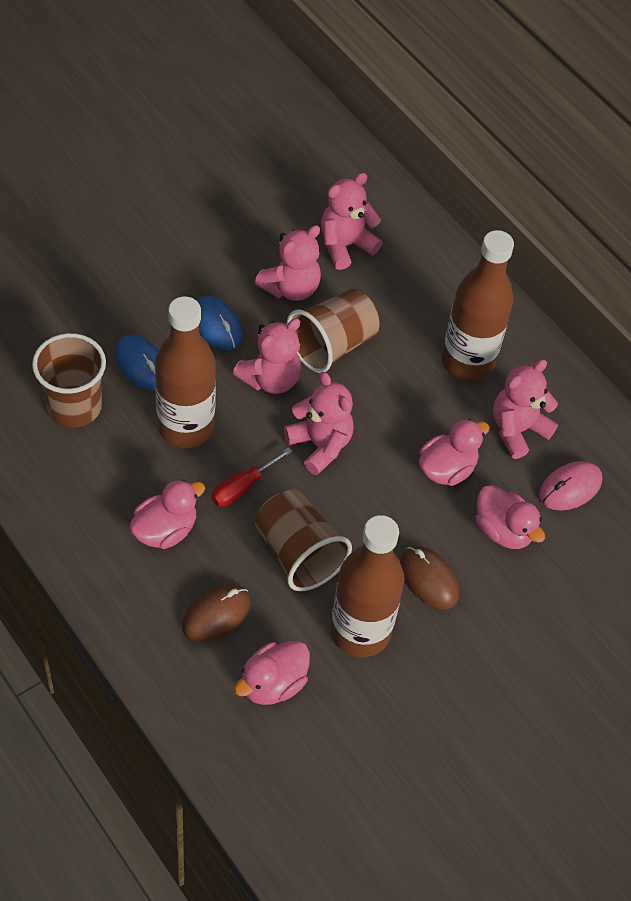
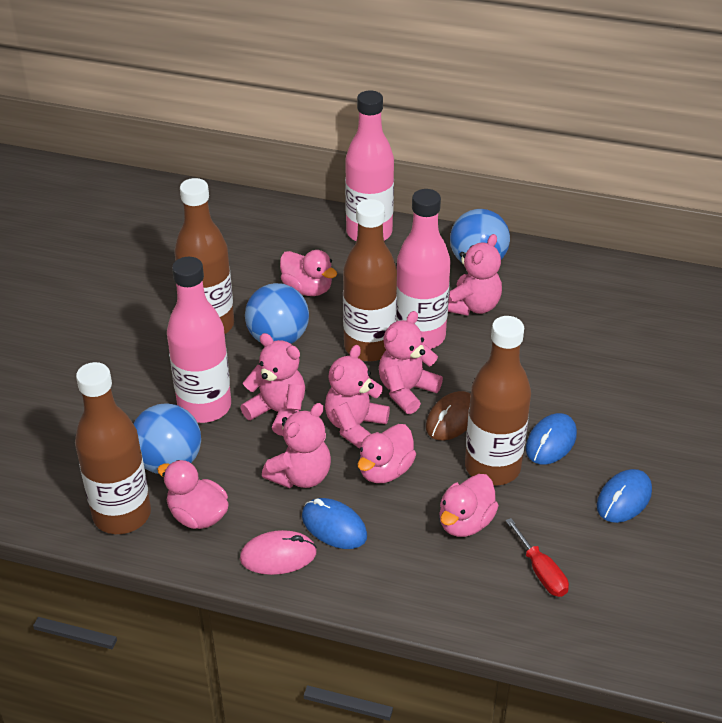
blue ball: 0 -> 3
blue mouse: 2 -> 3
brown bottle: 3 -> 4
brown cup: 3 -> 0
brown mouse: 2 -> 1
pink bottle: 0 -> 3

